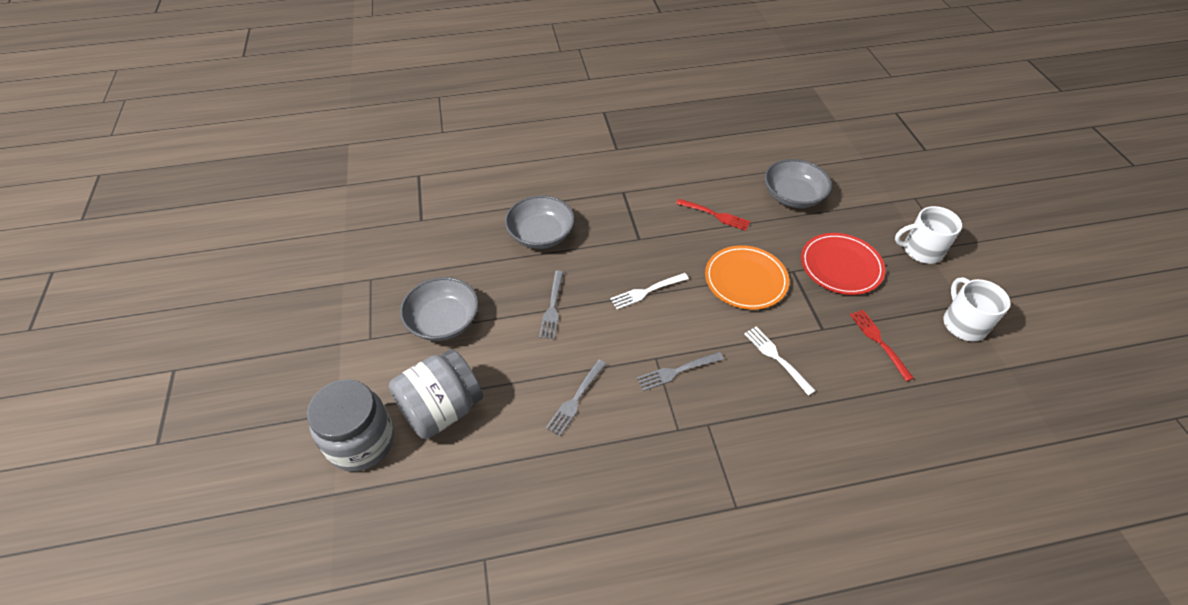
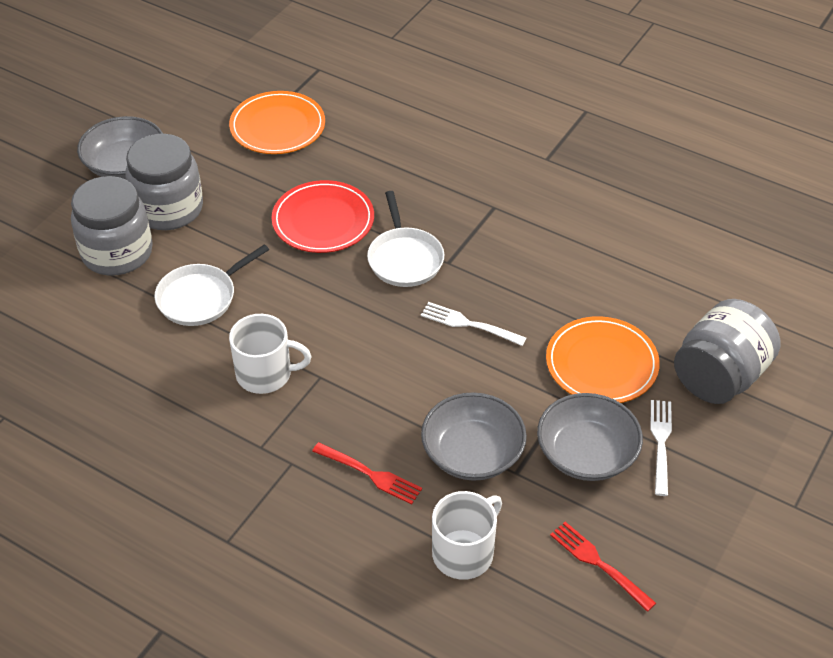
grey fork: 3 -> 0
grey jar: 2 -> 3
orange plate: 1 -> 2
white pan: 0 -> 2

